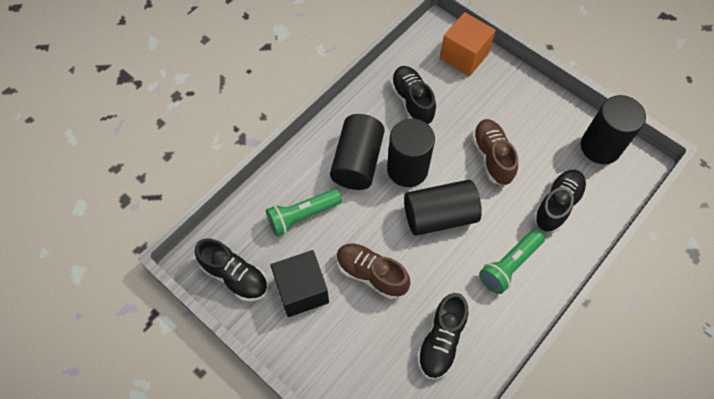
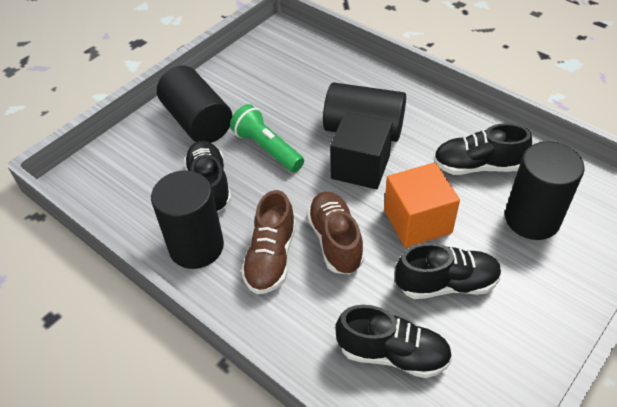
green flashlight: 2 -> 1

